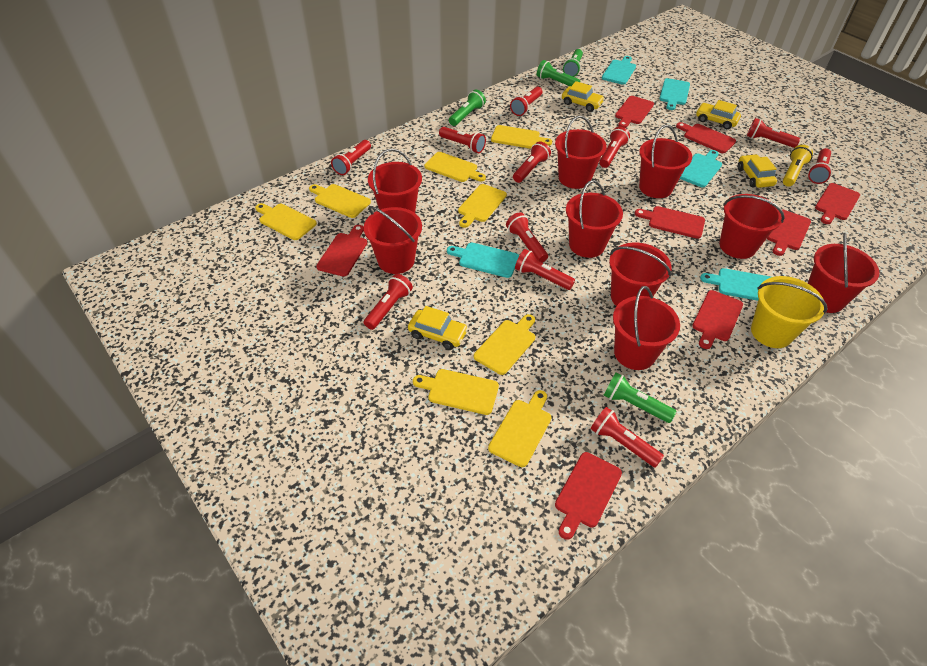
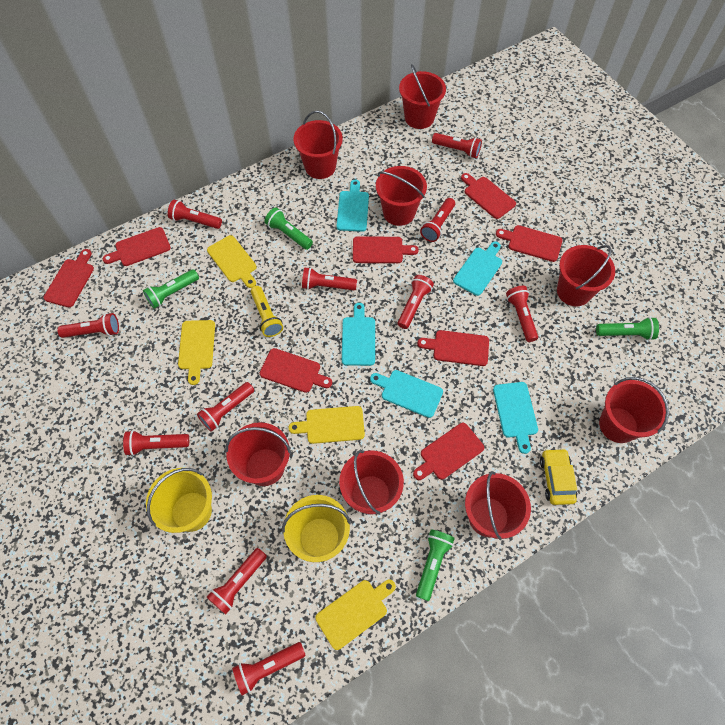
red bucket: 9 -> 8
yellow bucket: 1 -> 2
yellow car: 4 -> 1
yellow cutting board: 8 -> 4

